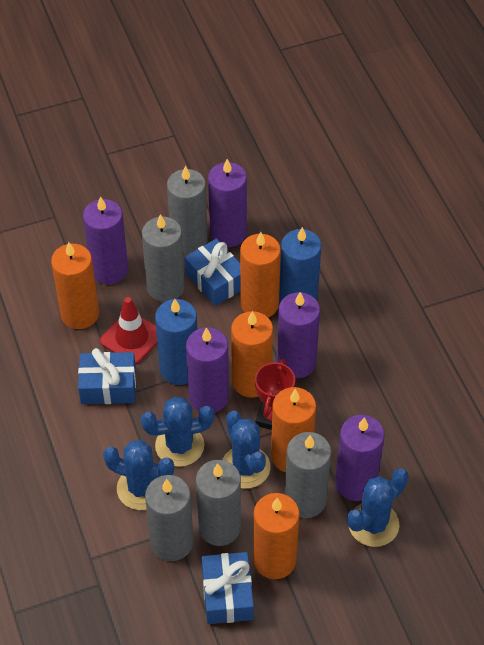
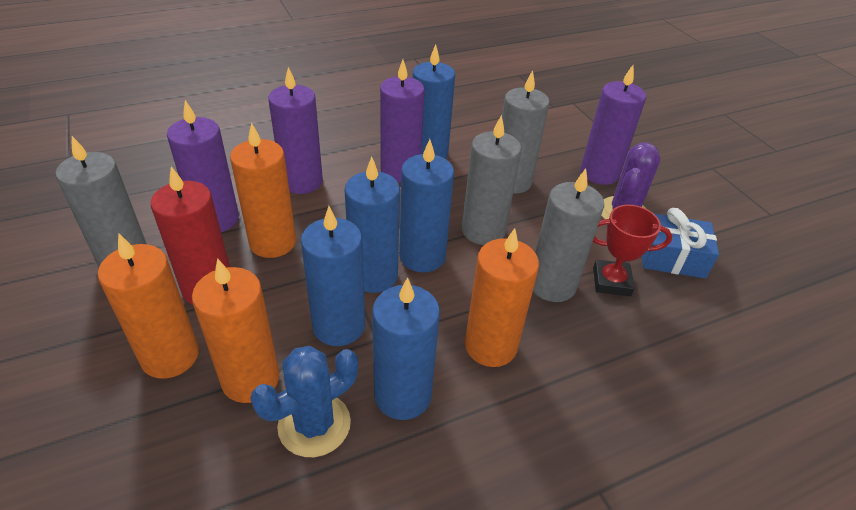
blue cactus: 4 -> 1
blue candle: 2 -> 5
blue gift: 3 -> 1
grey candle: 5 -> 4
orange candle: 5 -> 4
purple cactus: 0 -> 1
purple candle: 5 -> 4
red candle: 0 -> 1
red traffic cone: 1 -> 0

